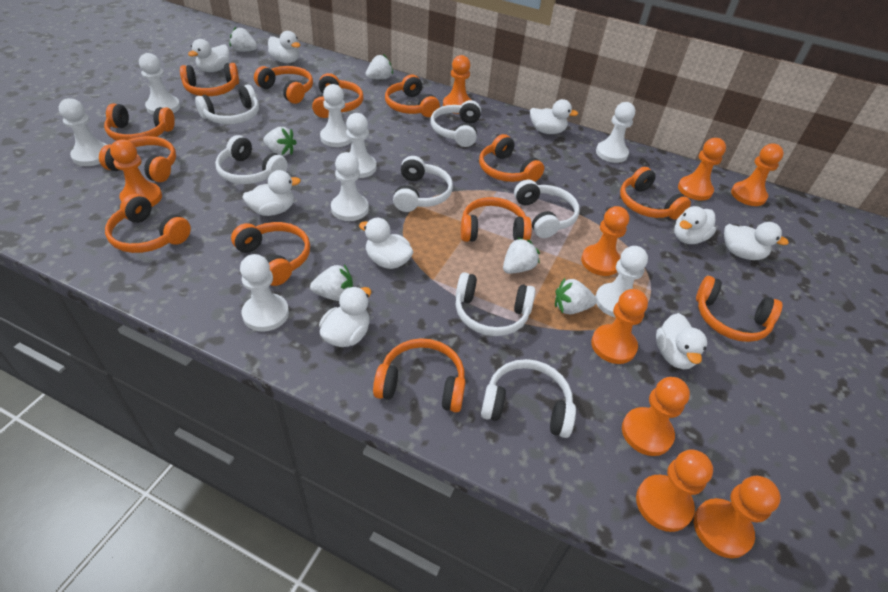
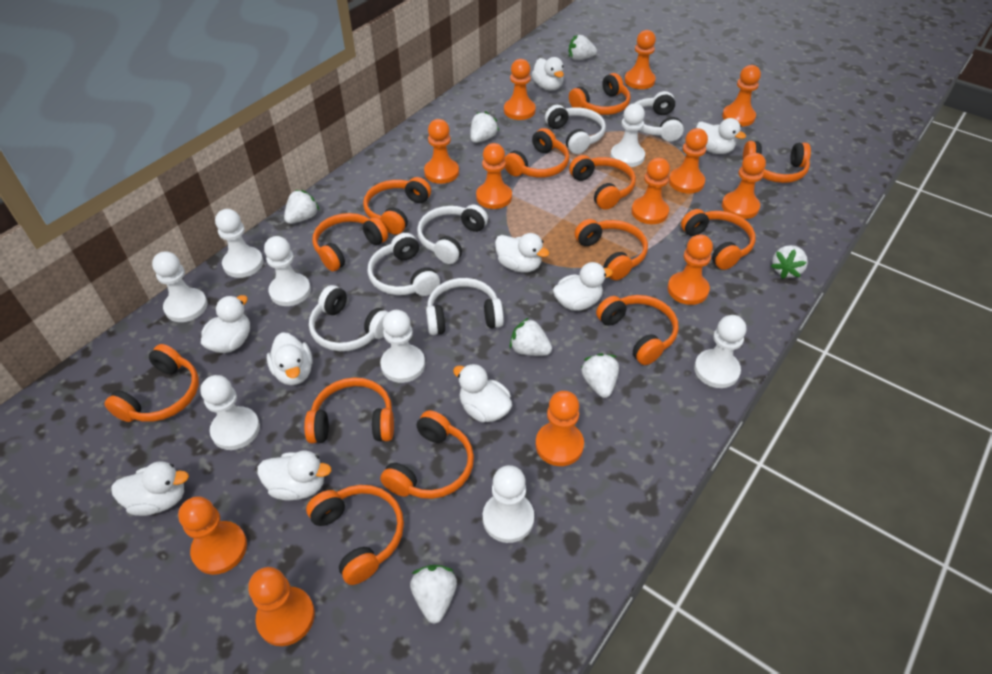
orange pawn: 9 -> 12
white headphones: 7 -> 6
white strawberry: 6 -> 7

